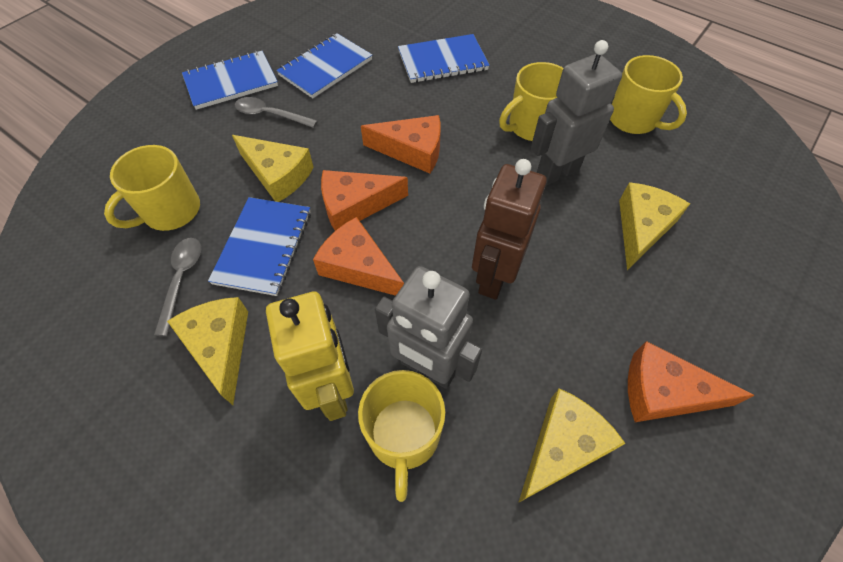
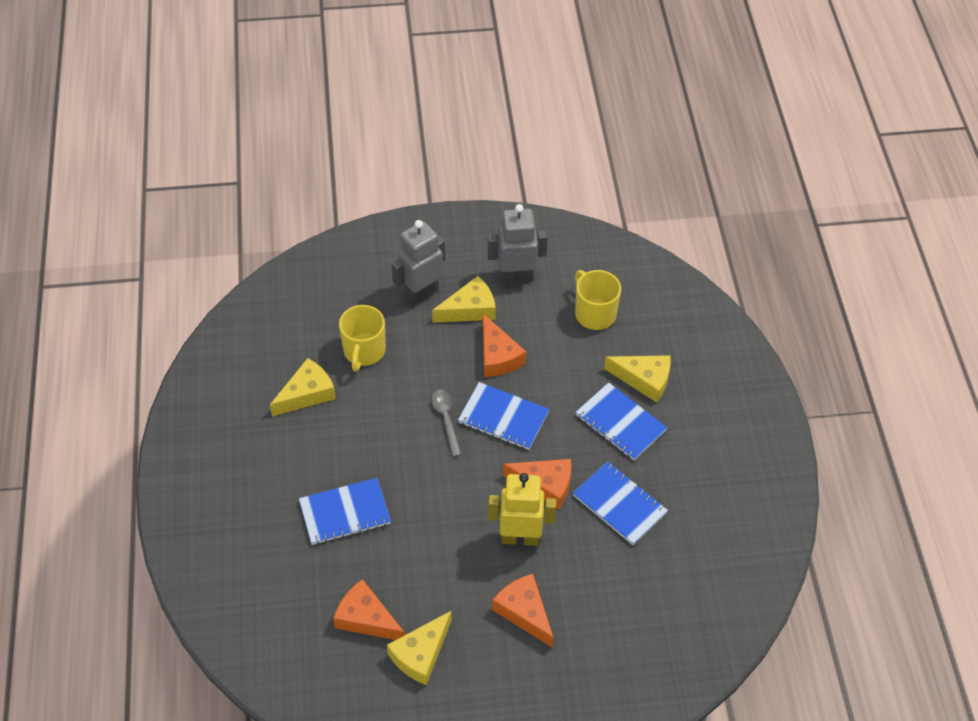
brown robot: 1 -> 0
grey spoon: 2 -> 1
yellow mug: 4 -> 2

